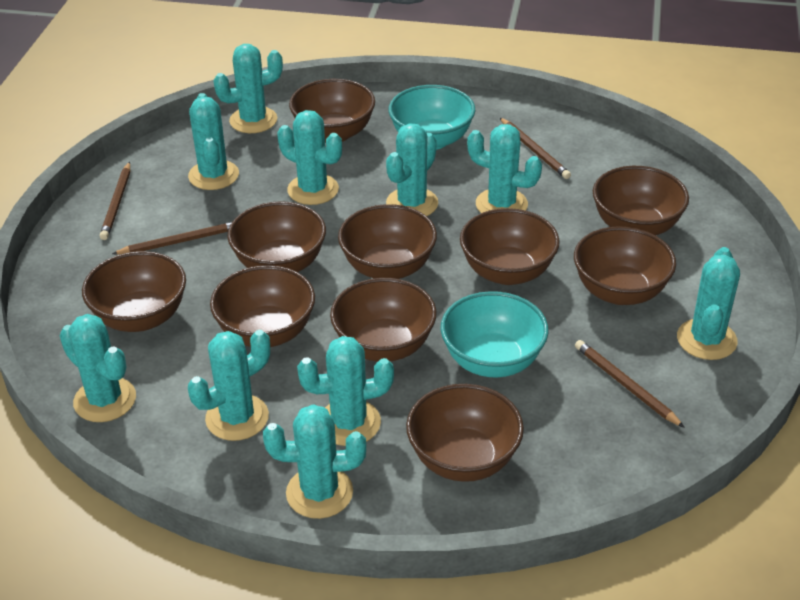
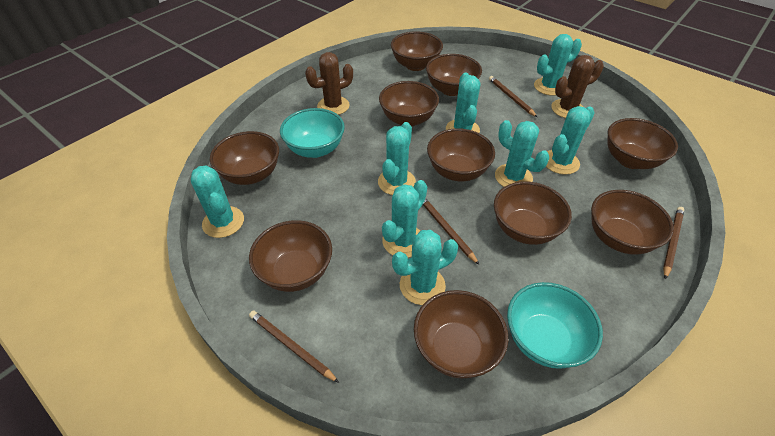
brown cactus: 0 -> 2
turquoise cactus: 10 -> 8

